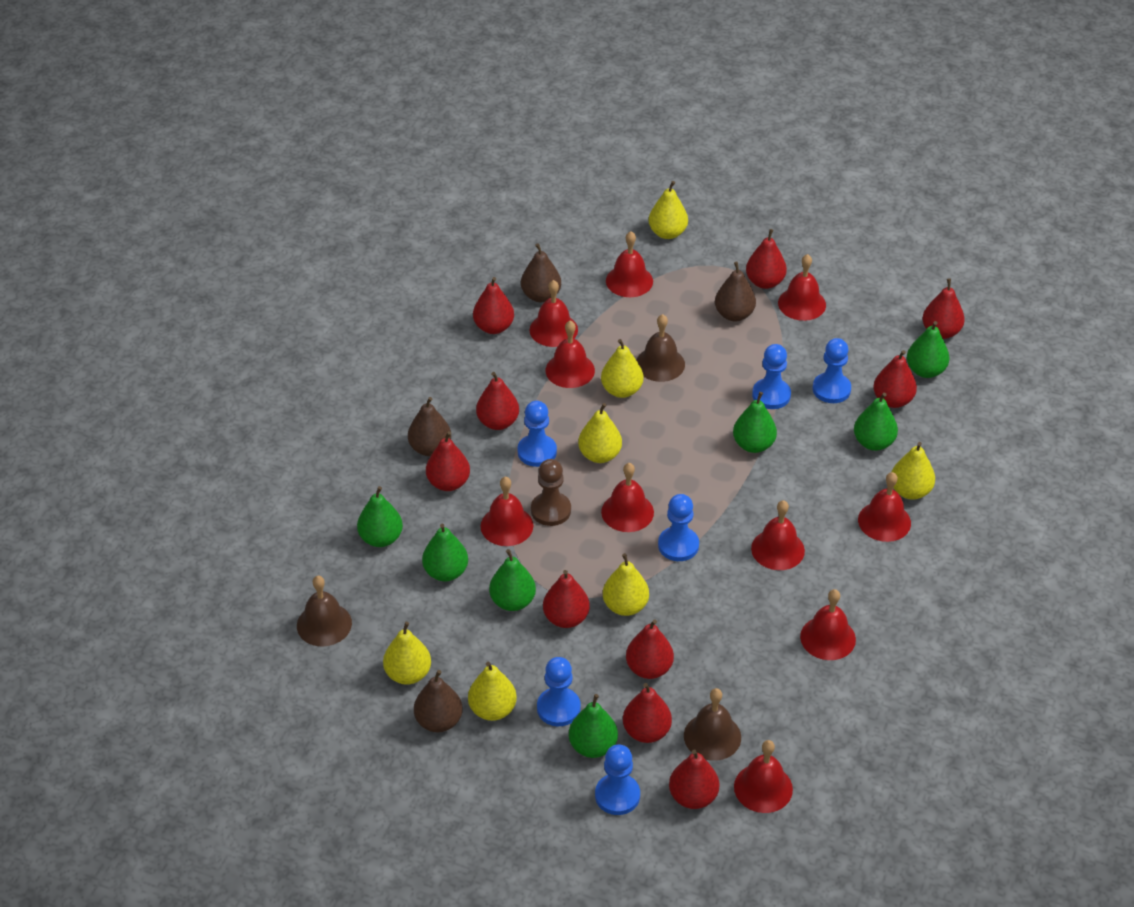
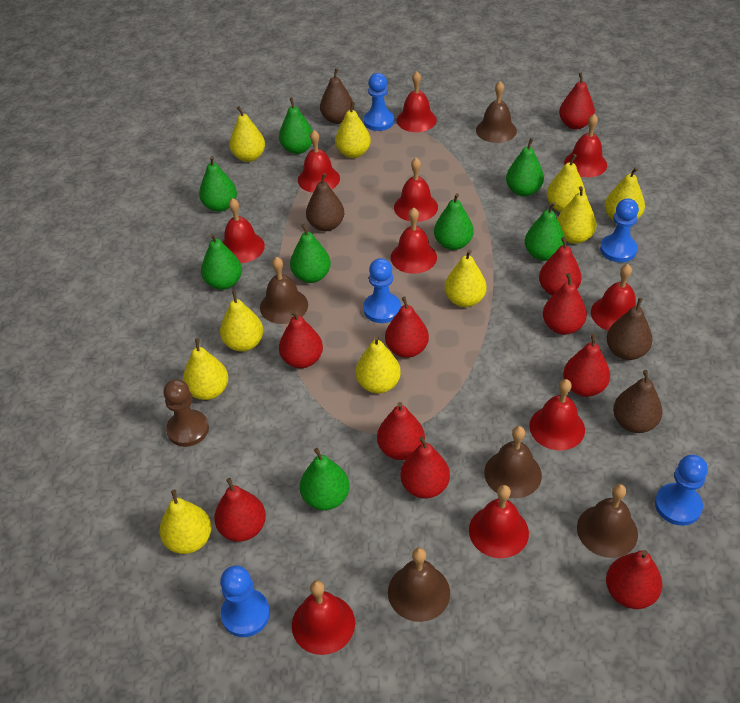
blue pawn: 6 -> 5
brown bell: 3 -> 5
green pear: 7 -> 8
yellow pear: 7 -> 10

